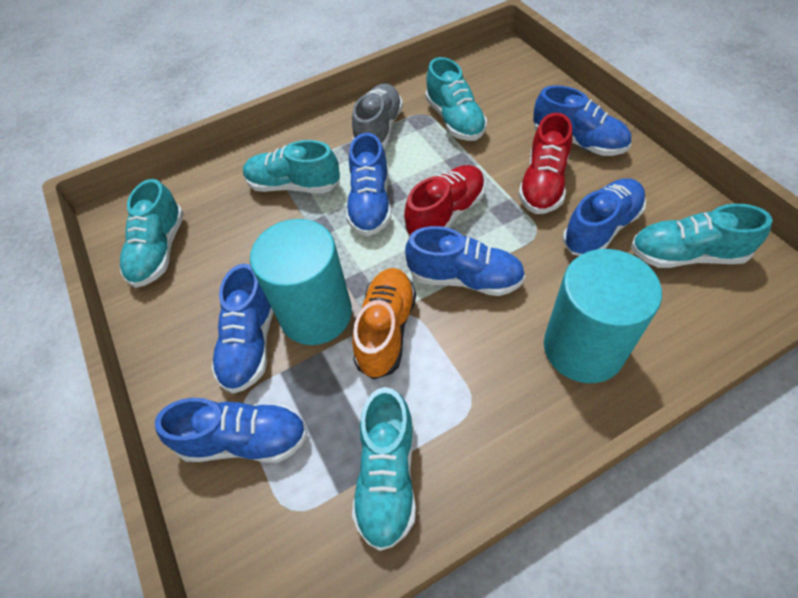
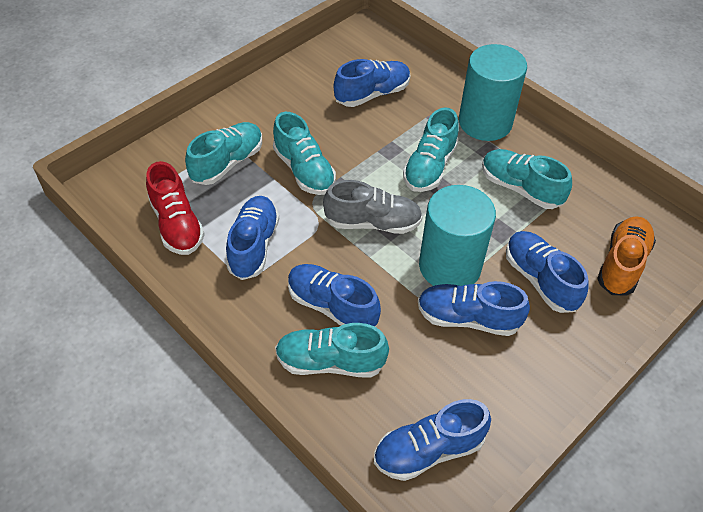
red shoe: 2 -> 1

